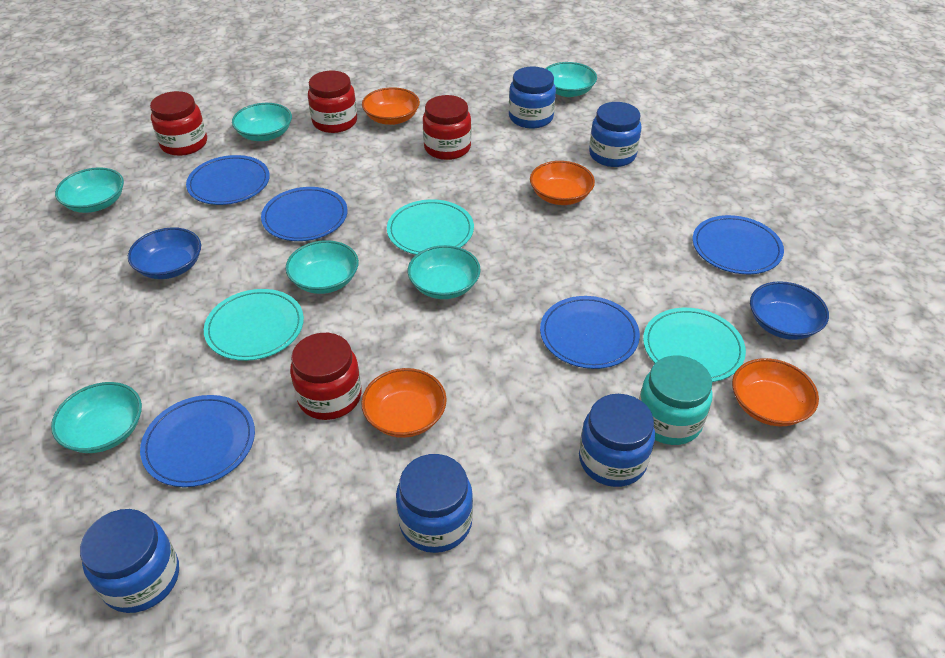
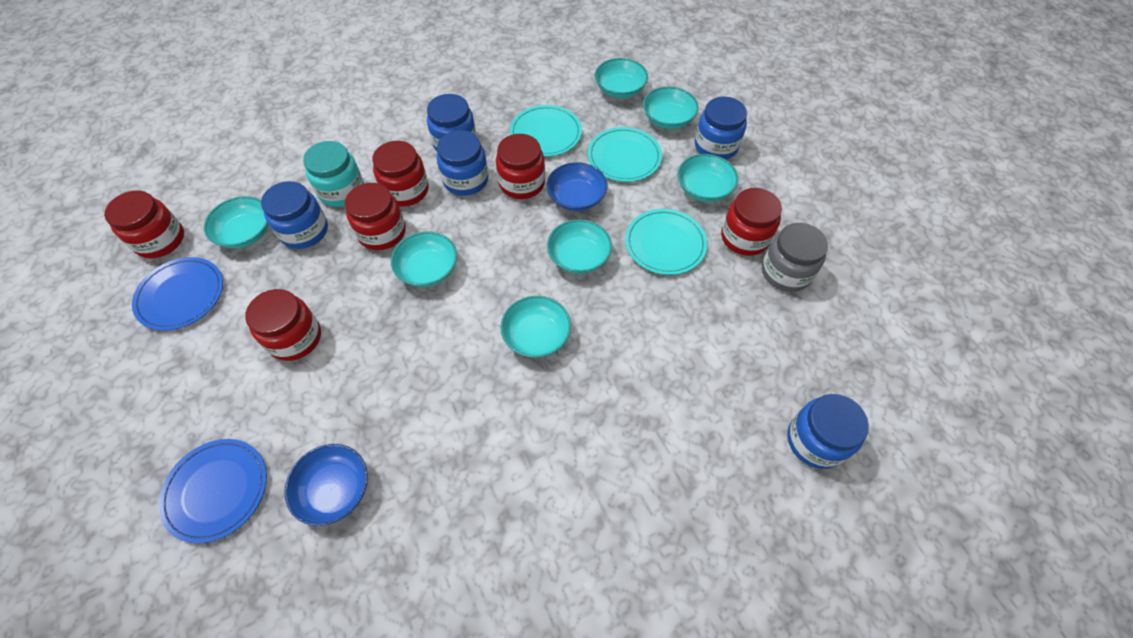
blue plate: 5 -> 2
grey jar: 0 -> 1
orange bowl: 4 -> 0
red jar: 4 -> 6
turquoise bowl: 6 -> 7

